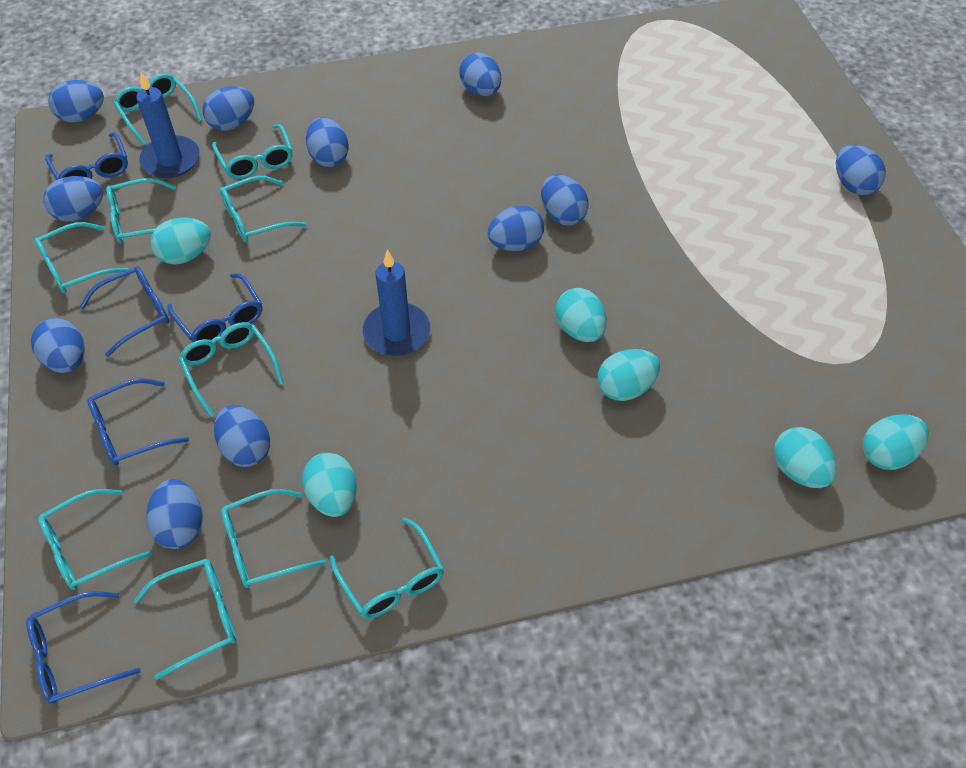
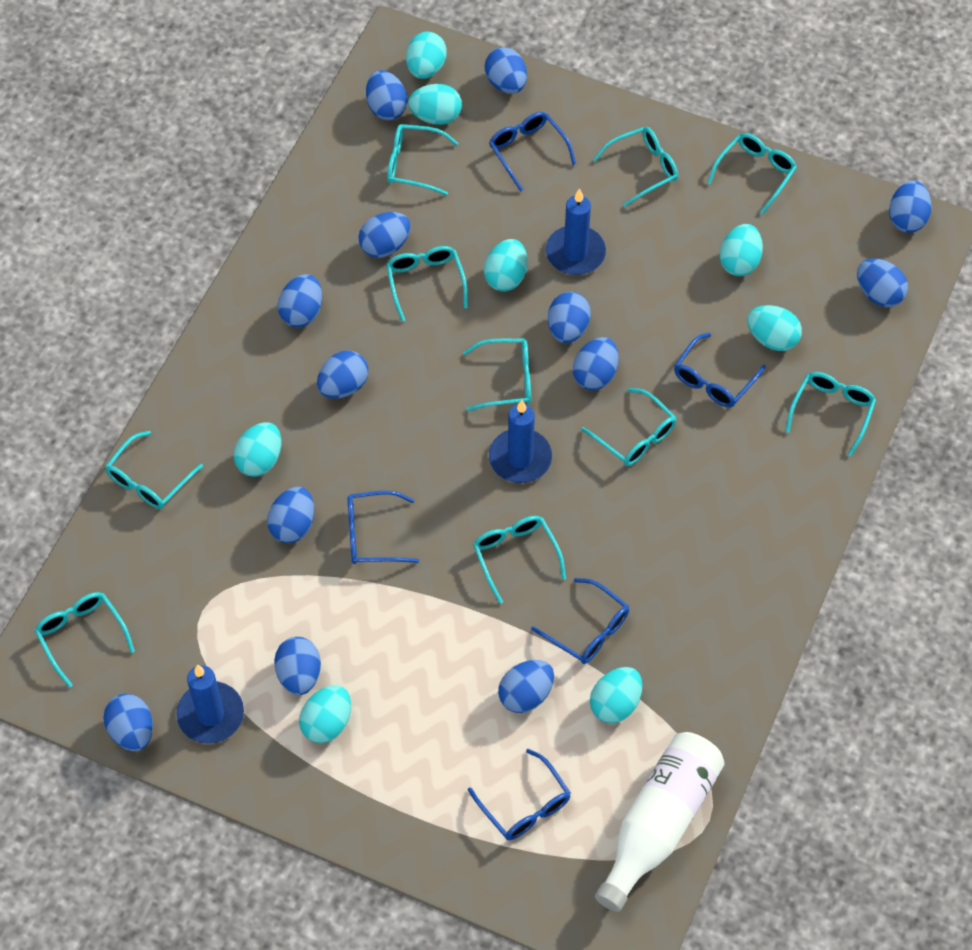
blue candle: 2 -> 3
blue egg: 11 -> 13
turquoise egg: 6 -> 8
white bottle: 0 -> 1

